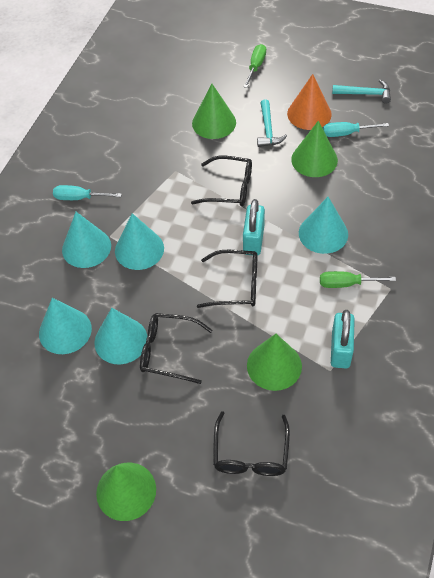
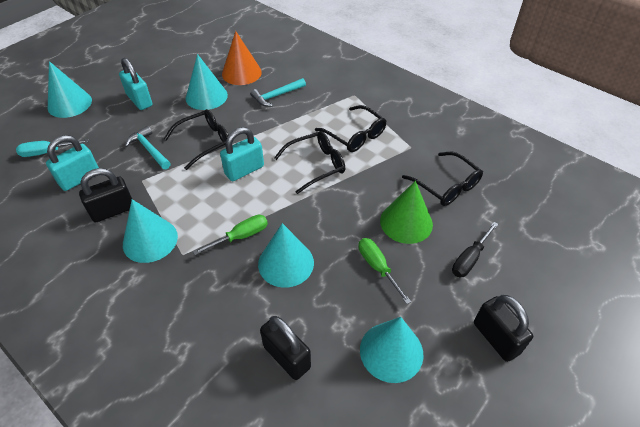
black padlock: 0 -> 3
black screwdriver: 0 -> 1
green cone: 4 -> 1
turquoise padlock: 2 -> 3
turquoise screwdriver: 2 -> 1

